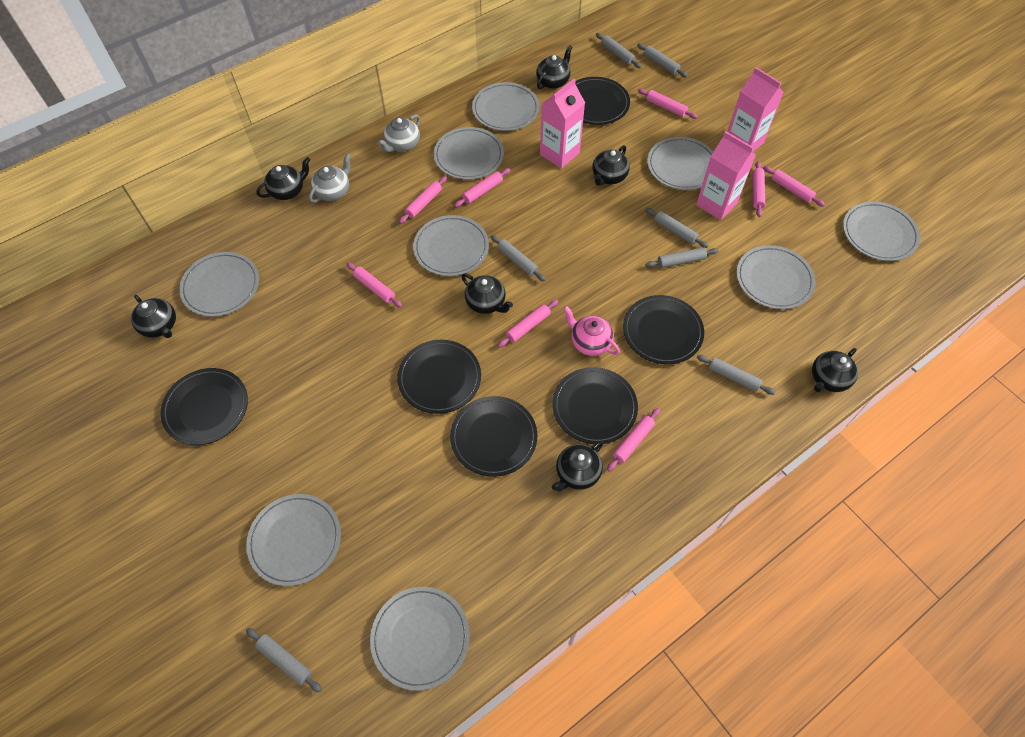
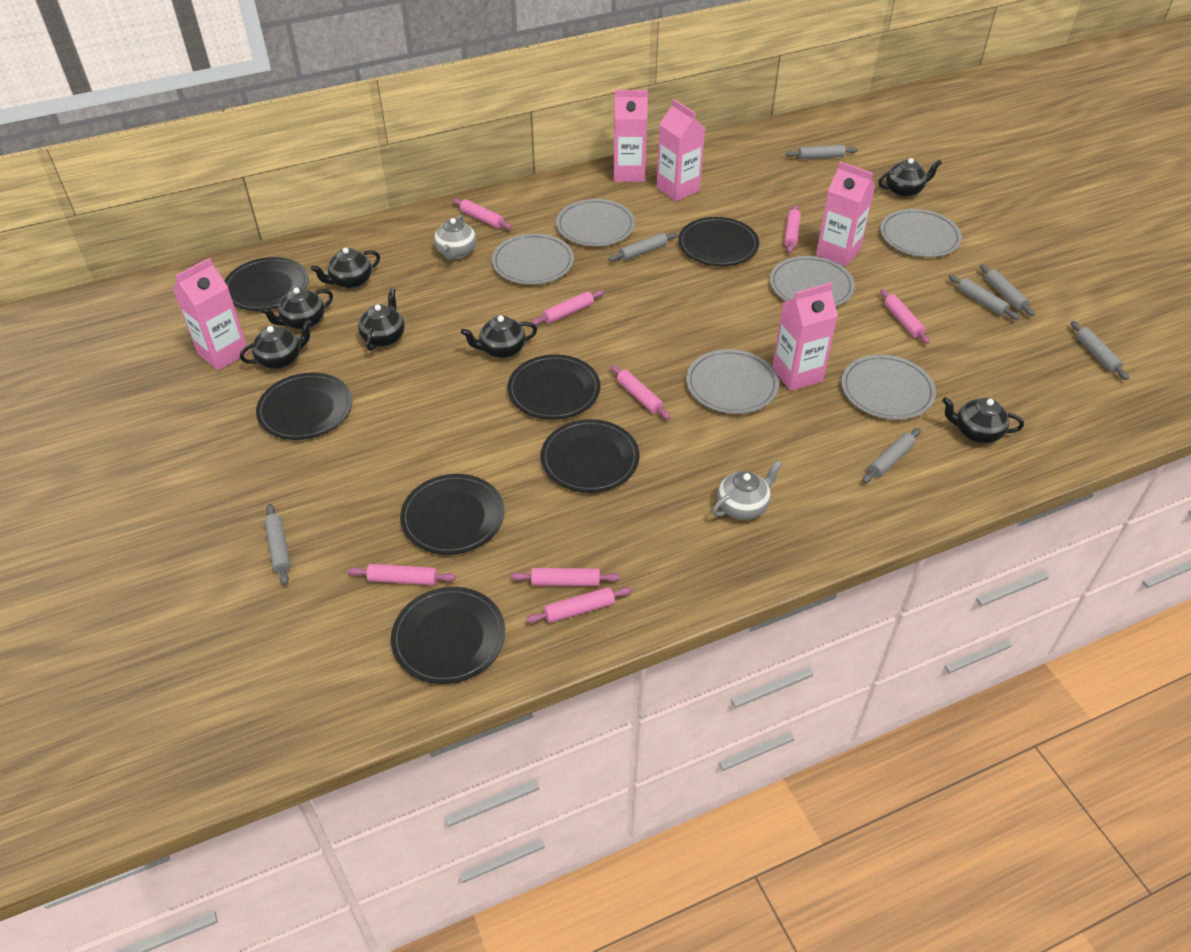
black plate: 6 -> 7
grey plate: 9 -> 6
pink carton: 3 -> 5
pink teapot: 1 -> 0

